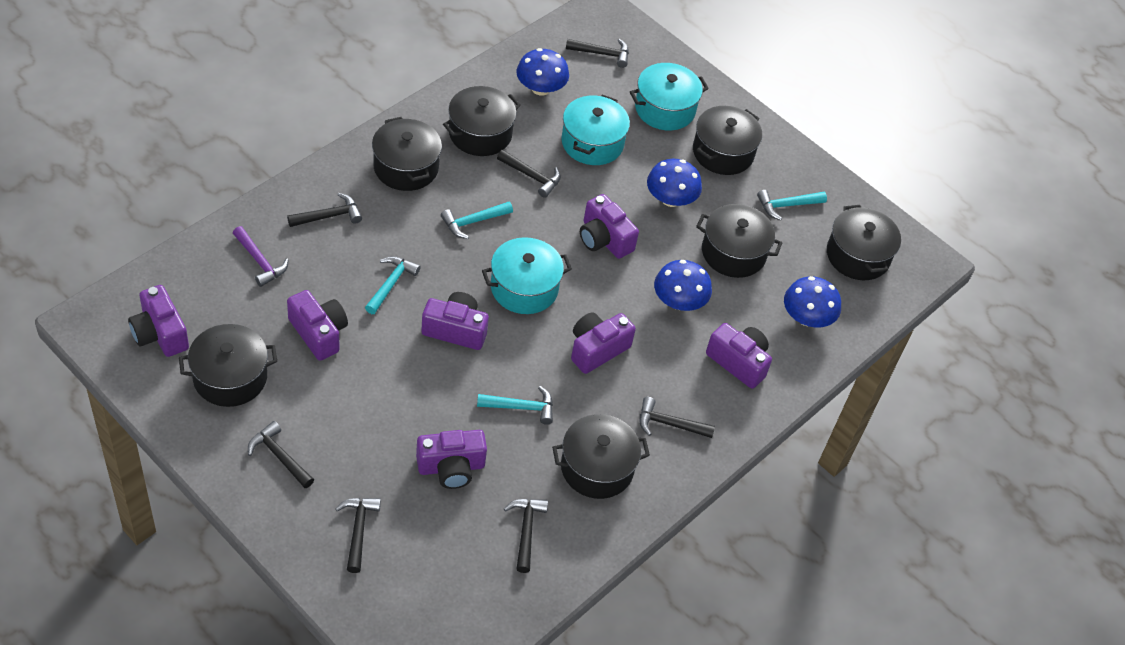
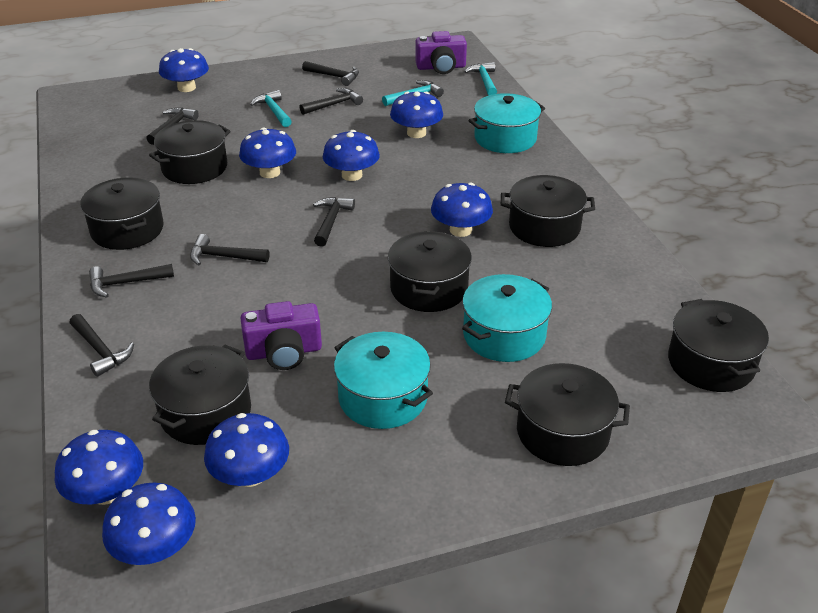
blue mushroom: 4 -> 8
purple camera: 7 -> 2
purple hammer: 1 -> 0
turquoise hammer: 4 -> 3

